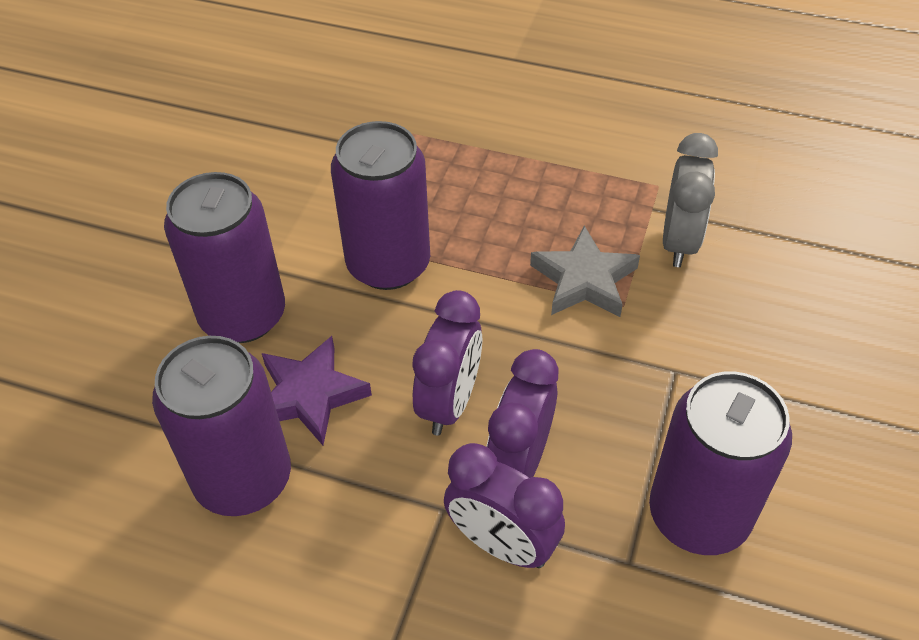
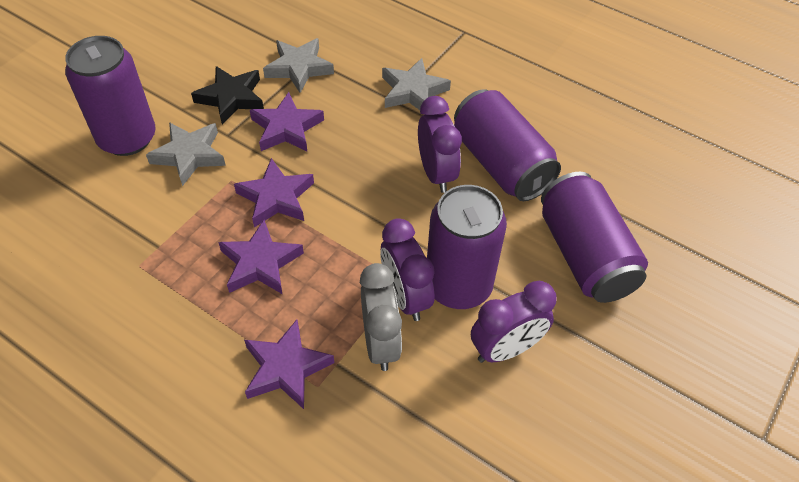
black star: 0 -> 1
grey star: 1 -> 3
purple star: 1 -> 4

